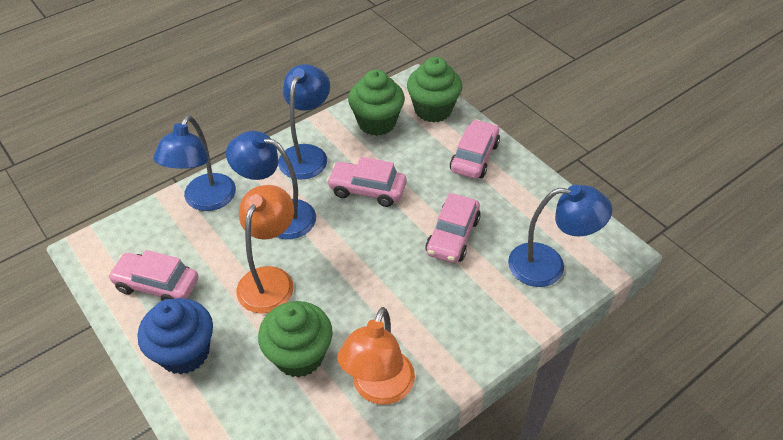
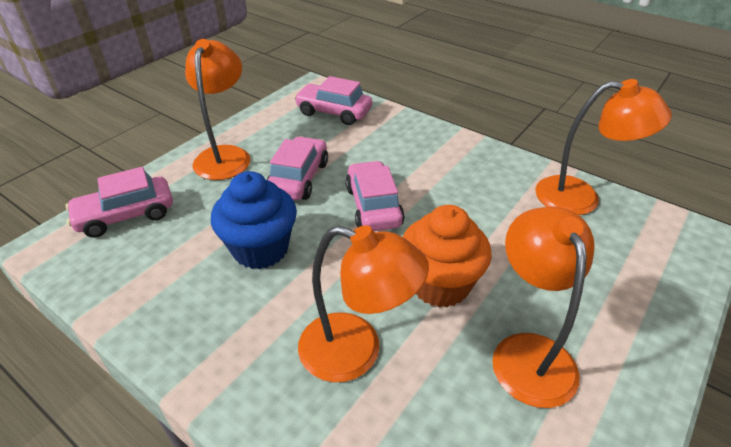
blue lamp: 4 -> 0
green cupcake: 3 -> 0
orange cupcake: 0 -> 1
orange lamp: 2 -> 4

